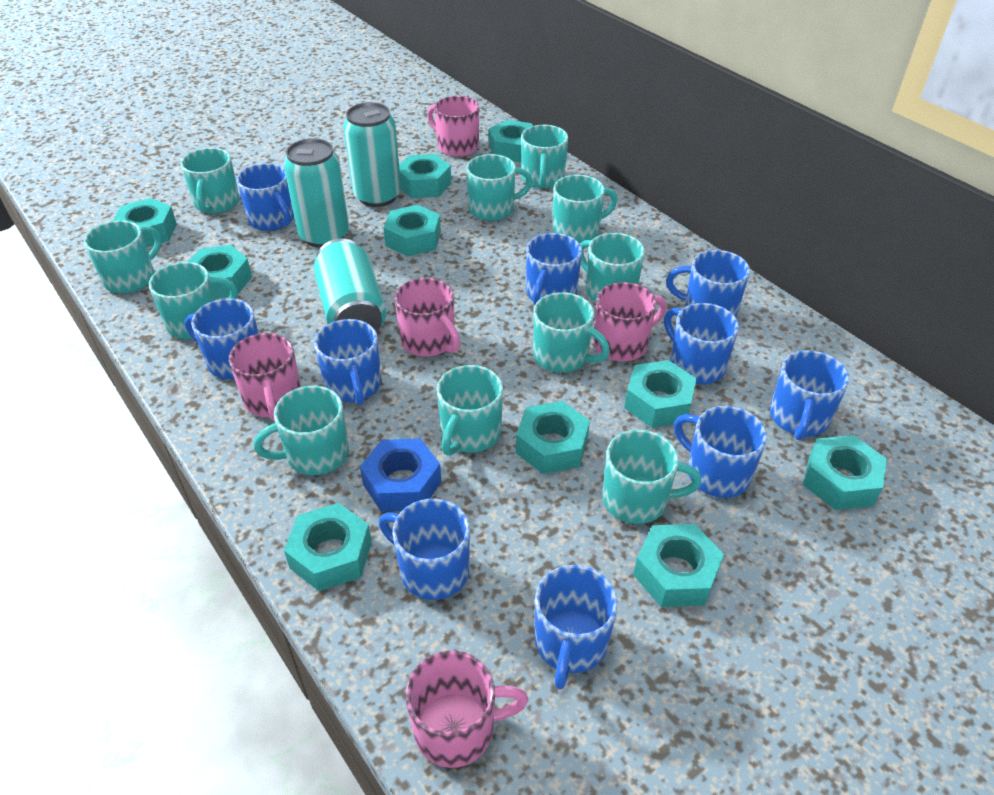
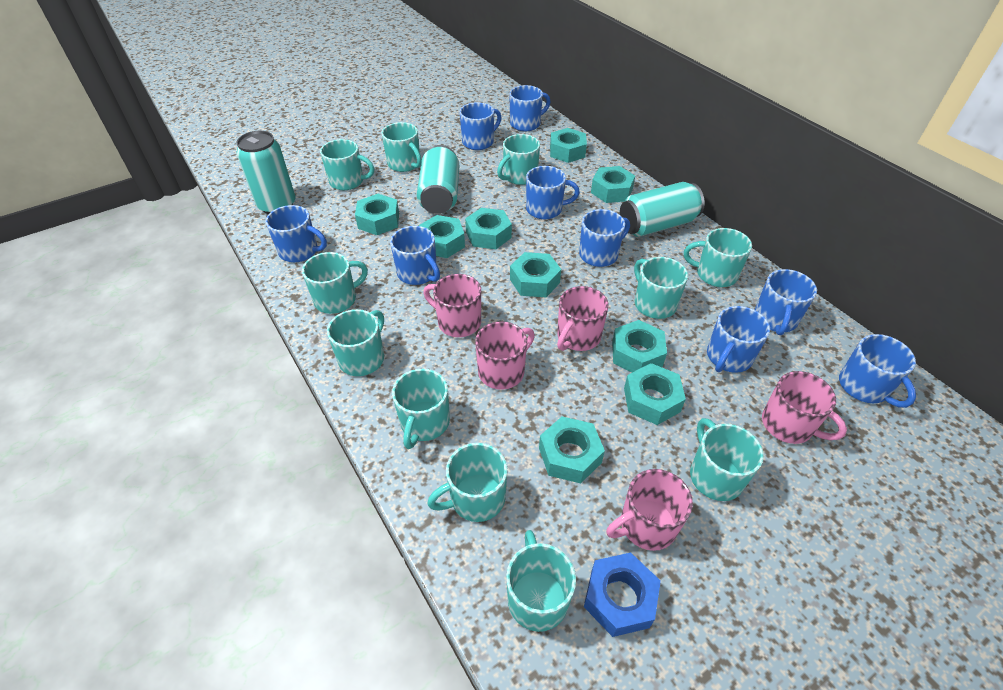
blue mug: 10 -> 9
turquoise nut: 10 -> 9

